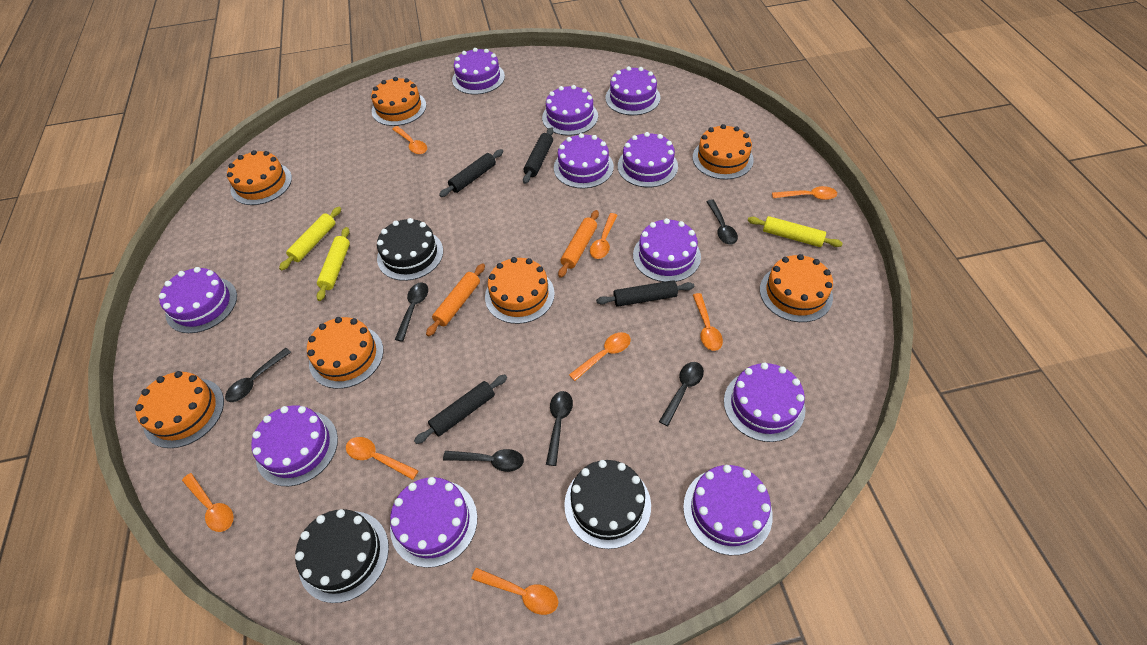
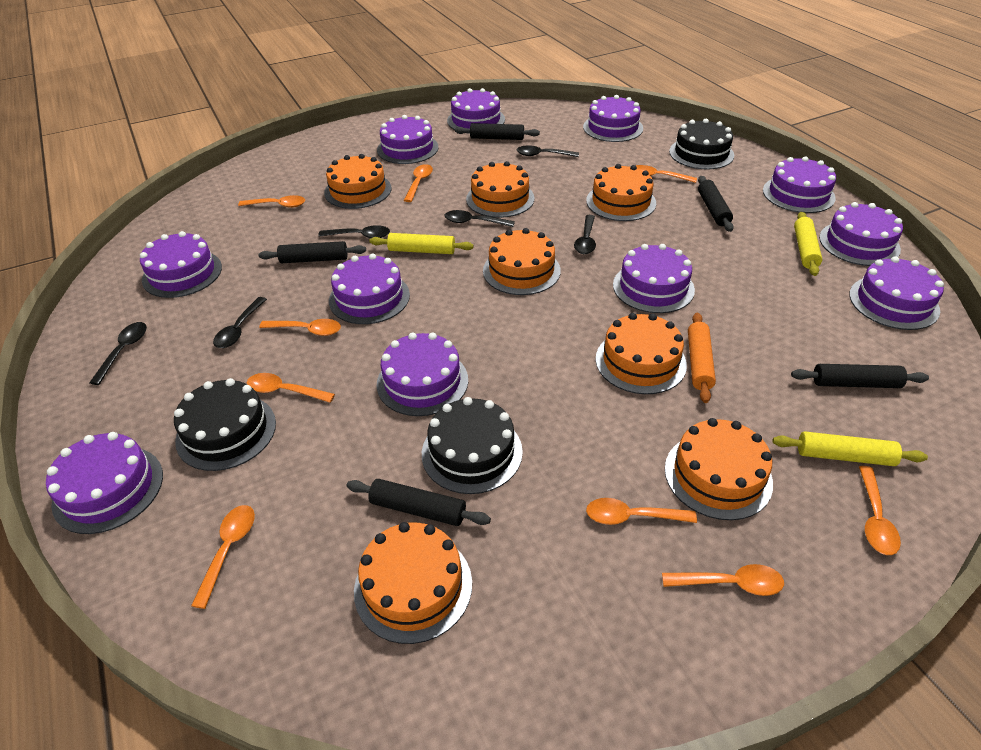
black rolling pin: 4 -> 5
orange rolling pin: 2 -> 1
orange spoon: 8 -> 9

